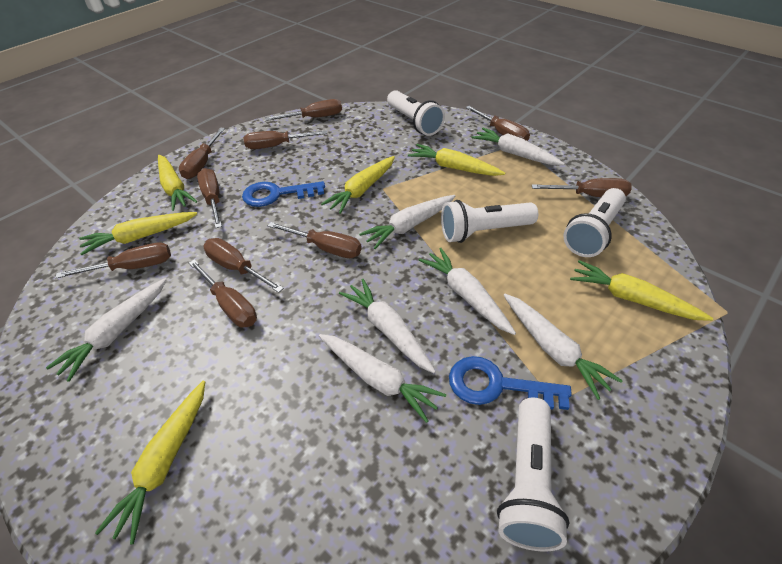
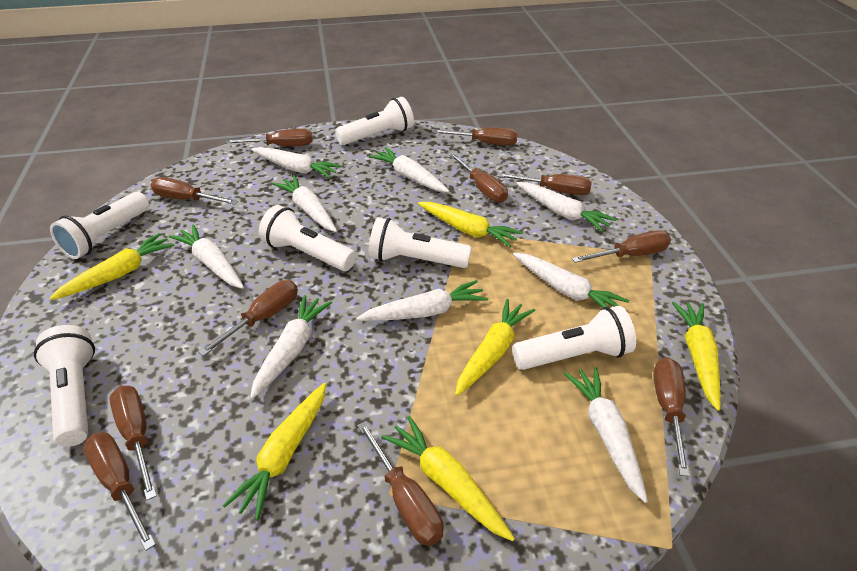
blue key: 2 -> 0
brown screwdriver: 10 -> 11
white carrot: 7 -> 9
white flashlight: 4 -> 6

